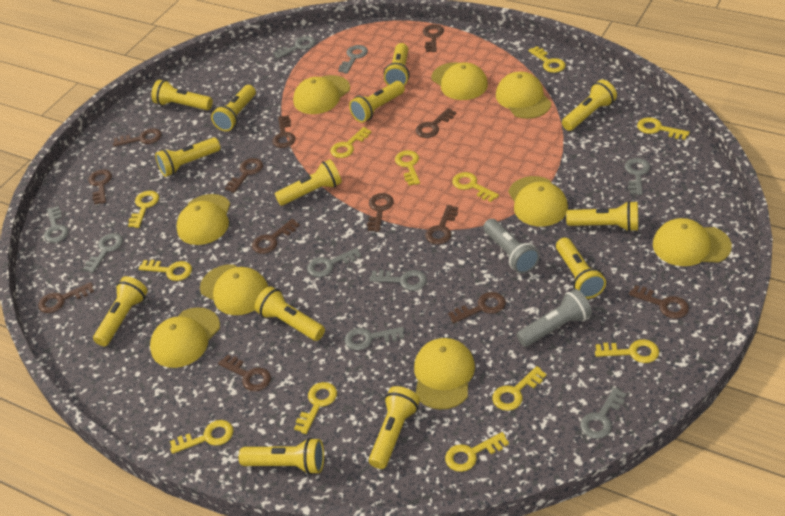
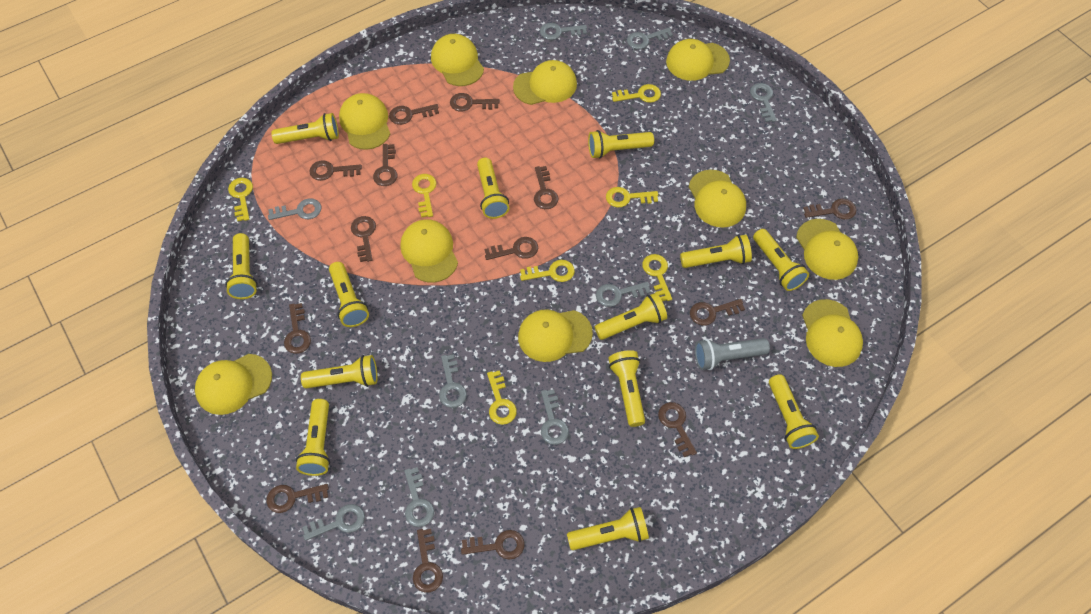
brown key: 13 -> 14
grey flashlight: 2 -> 1
yellow cap: 9 -> 10
yellow key: 12 -> 7

